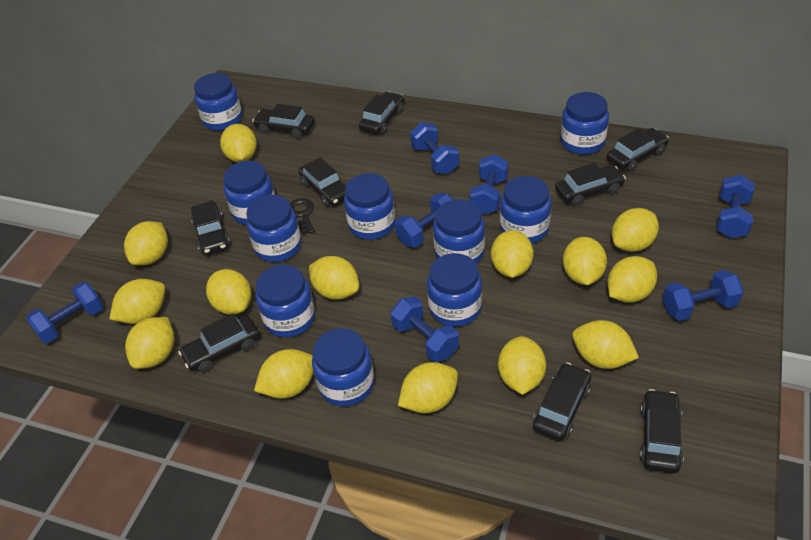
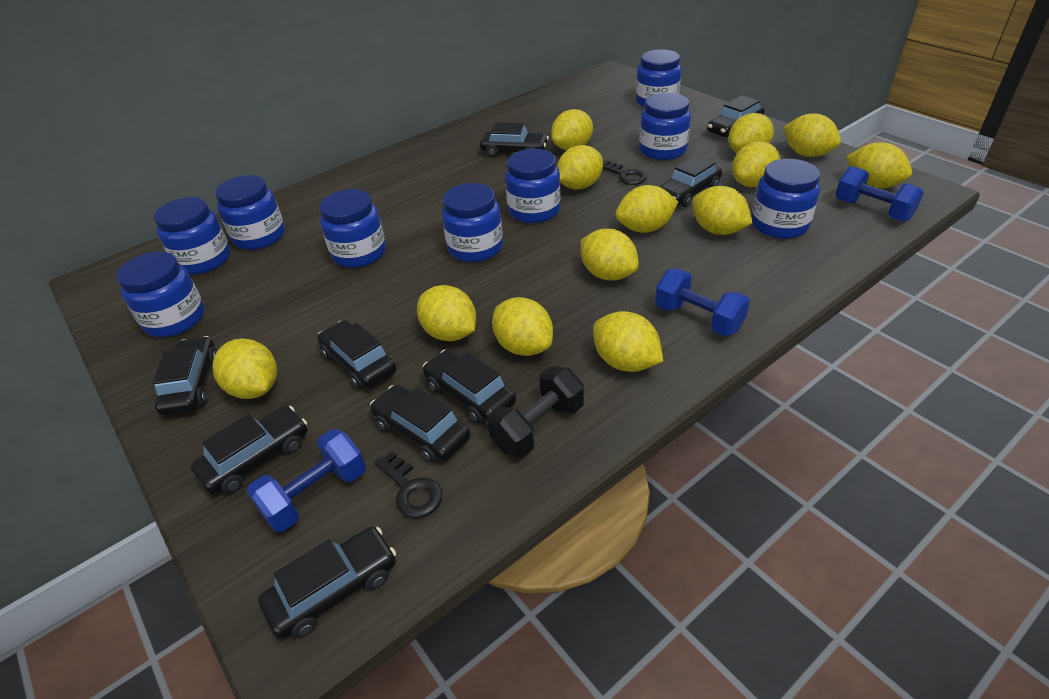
black dumbbell: 0 -> 1
black key: 1 -> 2
blue dumbbell: 7 -> 3
blue jar: 10 -> 9
yellow lemon: 14 -> 13

